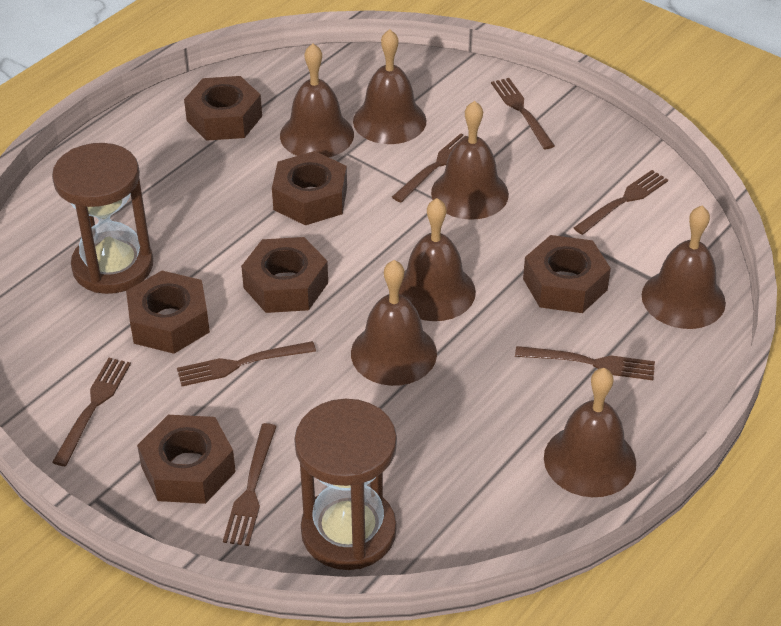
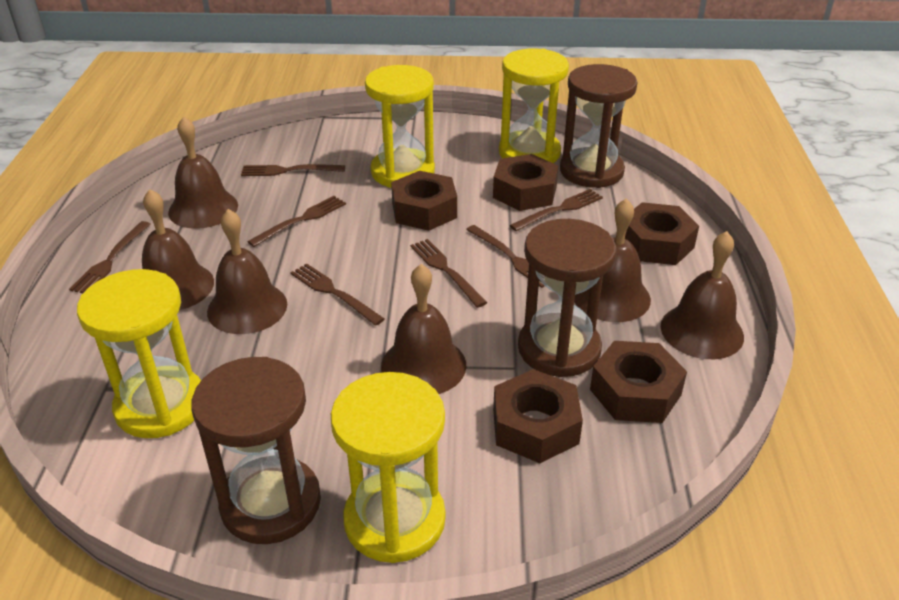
brown bell: 7 -> 6
brown hourglass: 2 -> 3
brown nut: 6 -> 5
yellow hourglass: 0 -> 4

